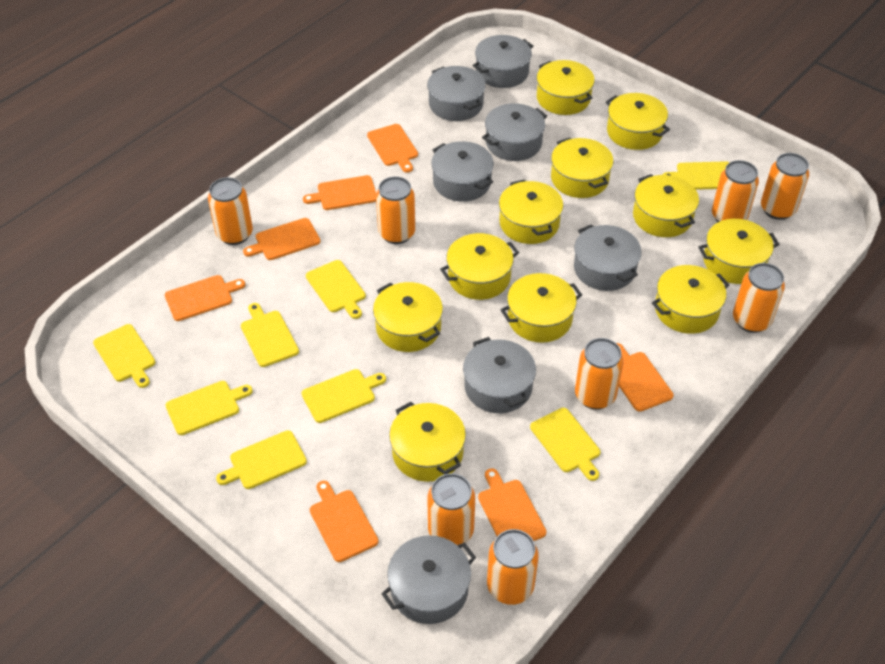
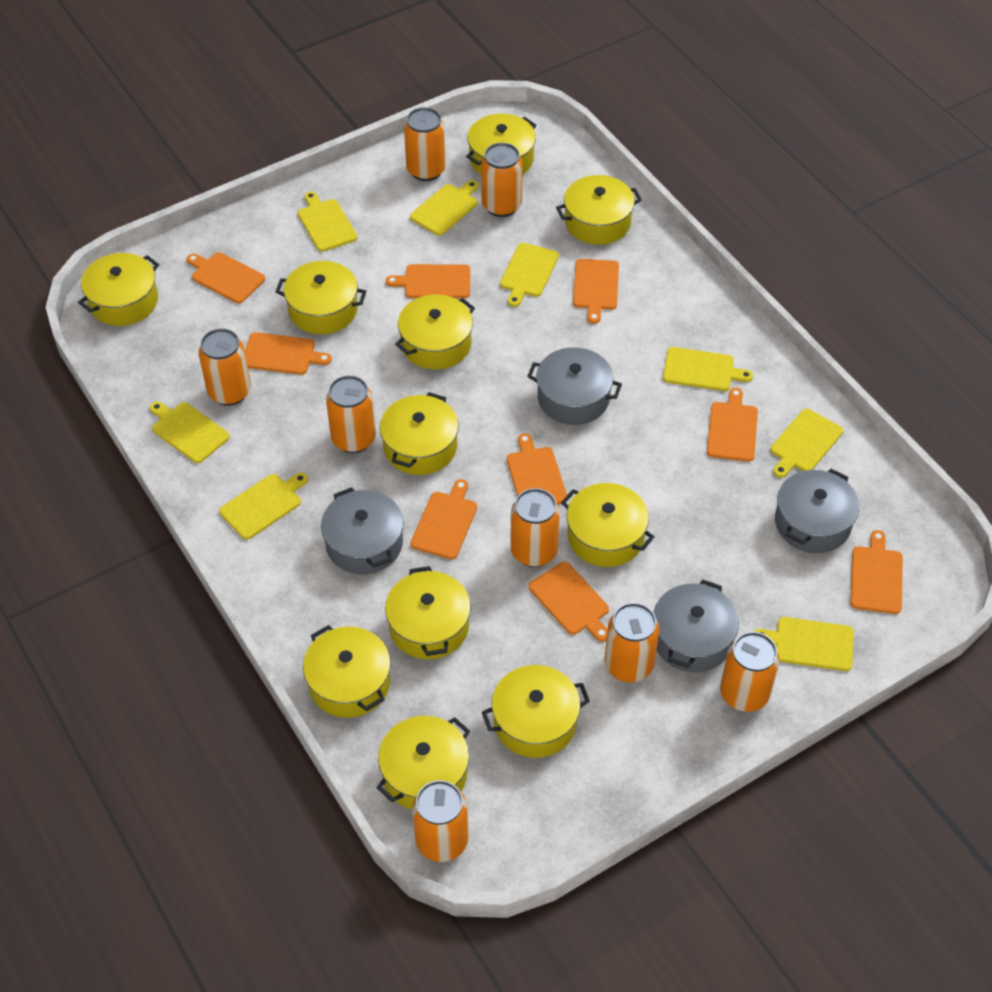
grey pot: 7 -> 4
orange cutting board: 7 -> 9

